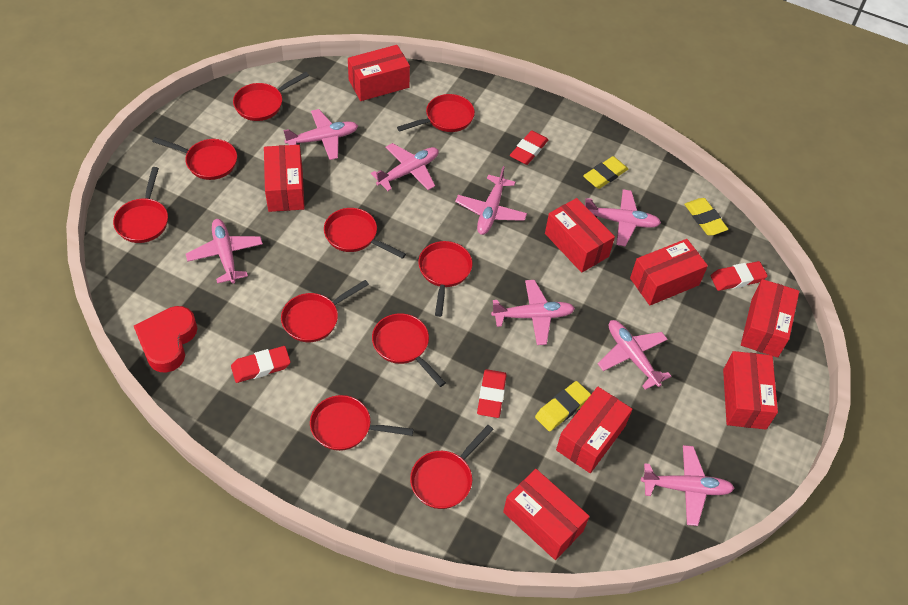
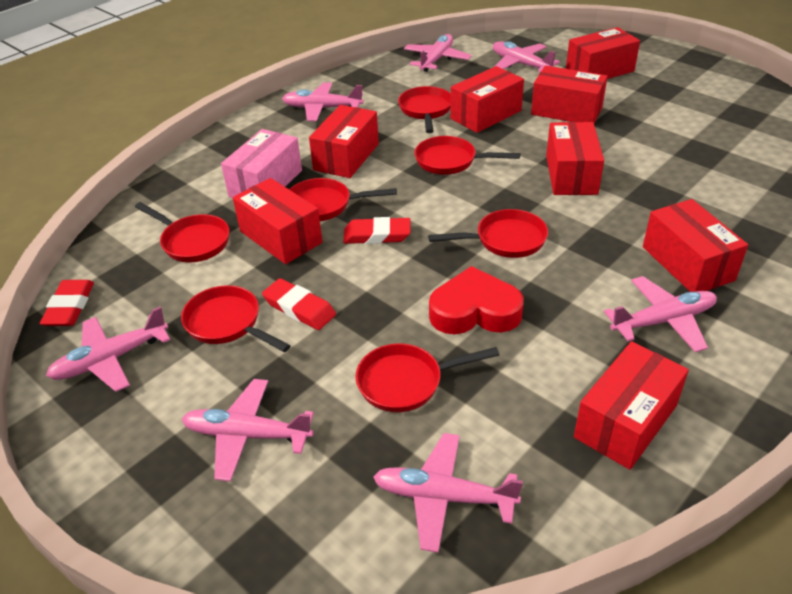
pink box: 0 -> 1
pink plane: 8 -> 7
red eraser: 4 -> 3
red pan: 10 -> 7
yellow eraser: 3 -> 0

